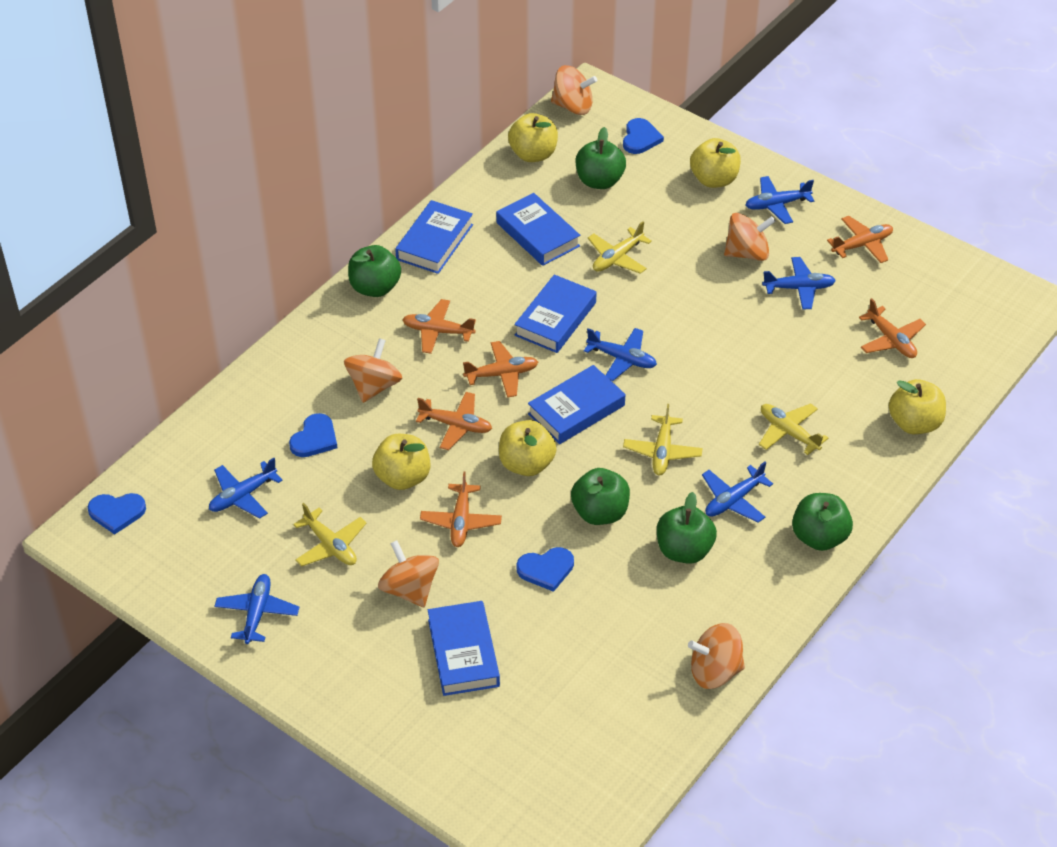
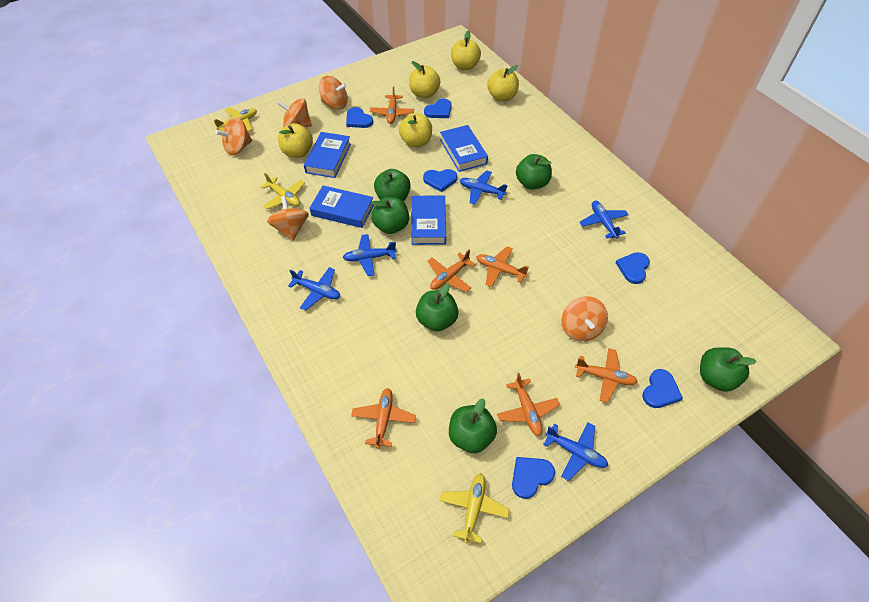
blue book: 5 -> 4
blue heart: 4 -> 6
blue plane: 6 -> 5
green apple: 5 -> 6
yellow plane: 4 -> 3

